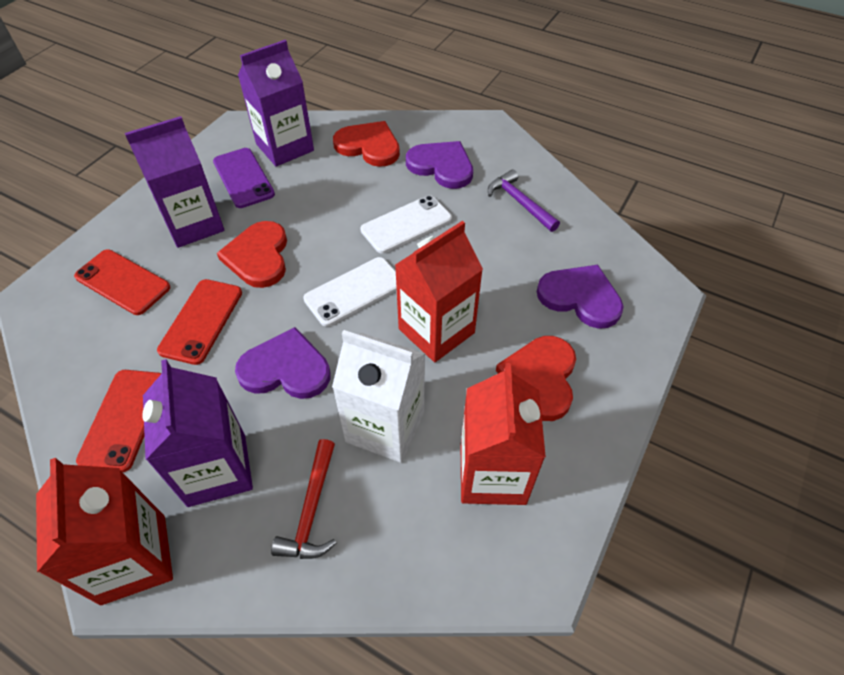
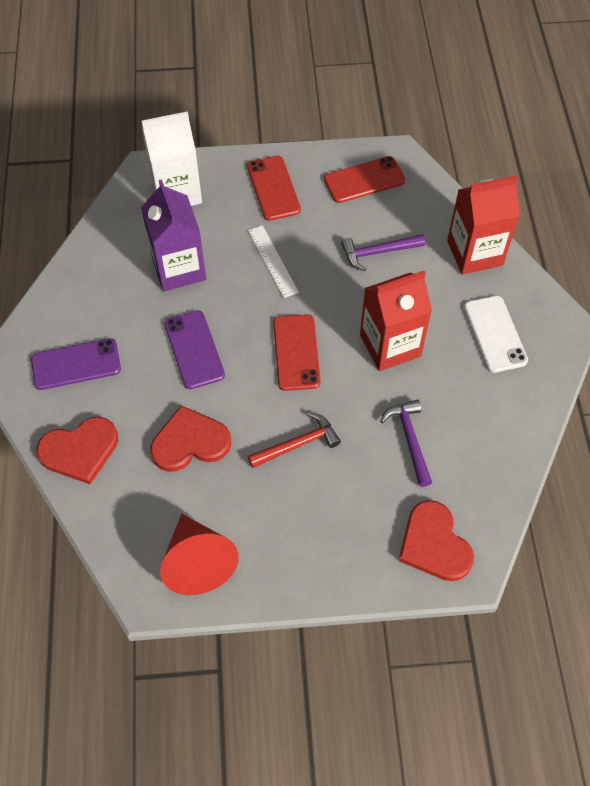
purple carton: 3 -> 1
purple hammer: 1 -> 2
purple heart: 3 -> 0
purple phone: 1 -> 2
red carton: 3 -> 2
red cone: 0 -> 1
white phone: 2 -> 1
white ruler: 0 -> 1

